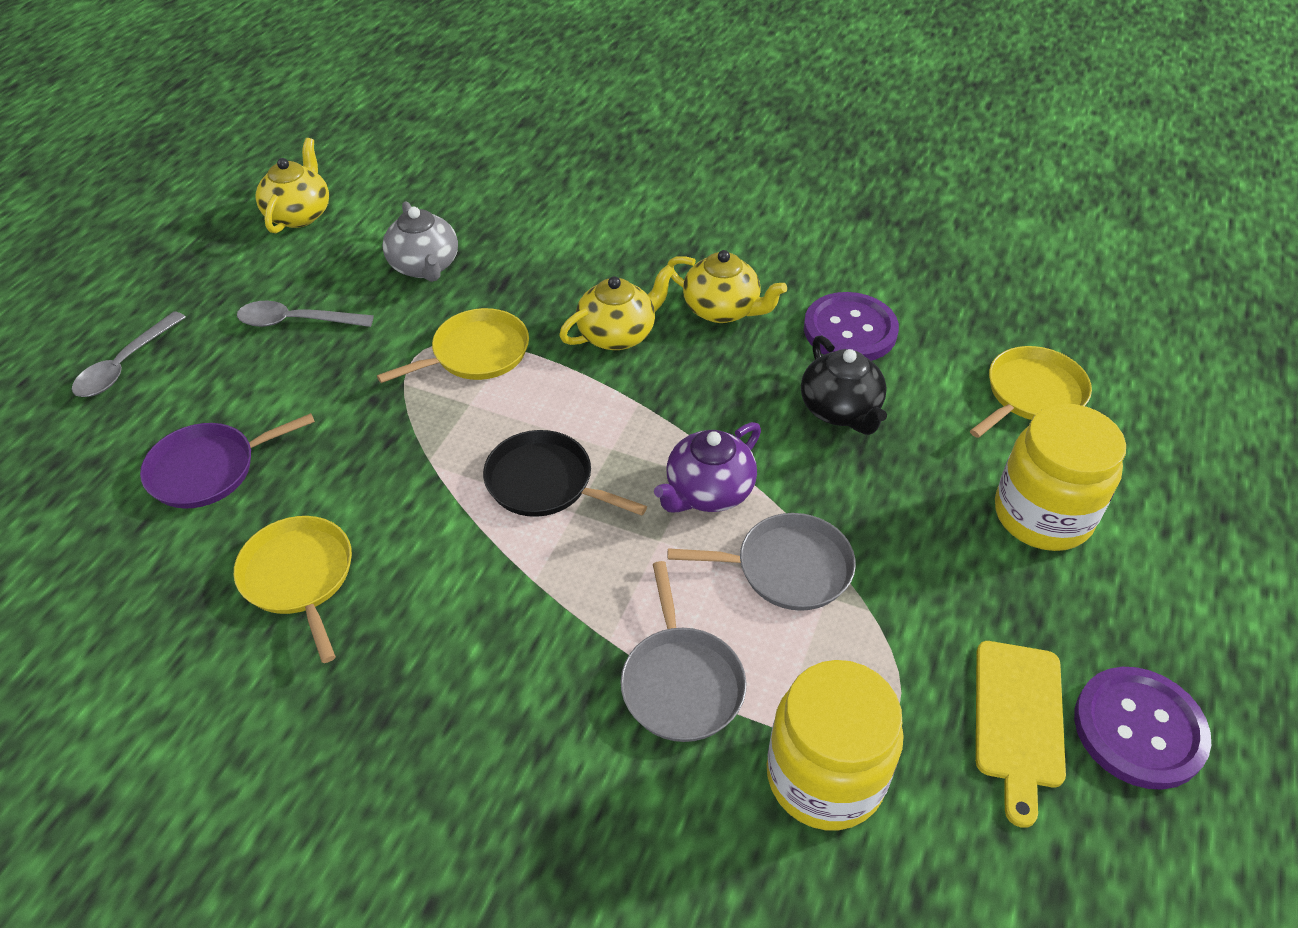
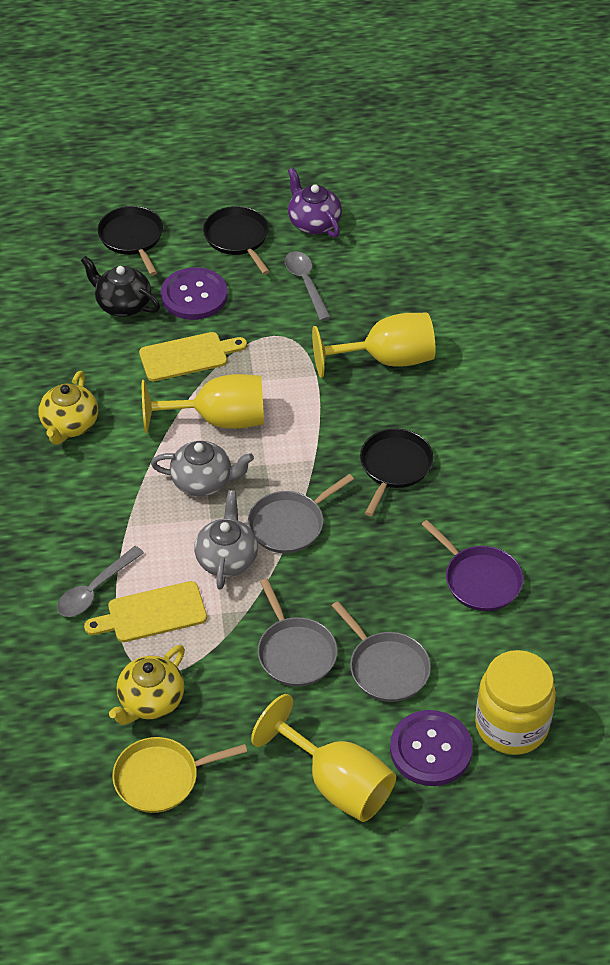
black pan: 1 -> 3
grey pan: 2 -> 3
grey teapot: 1 -> 2
yellow cutting board: 1 -> 2
yellow goblet: 0 -> 3
yellow jar: 2 -> 1
yellow pan: 3 -> 1
yellow teapot: 3 -> 2

